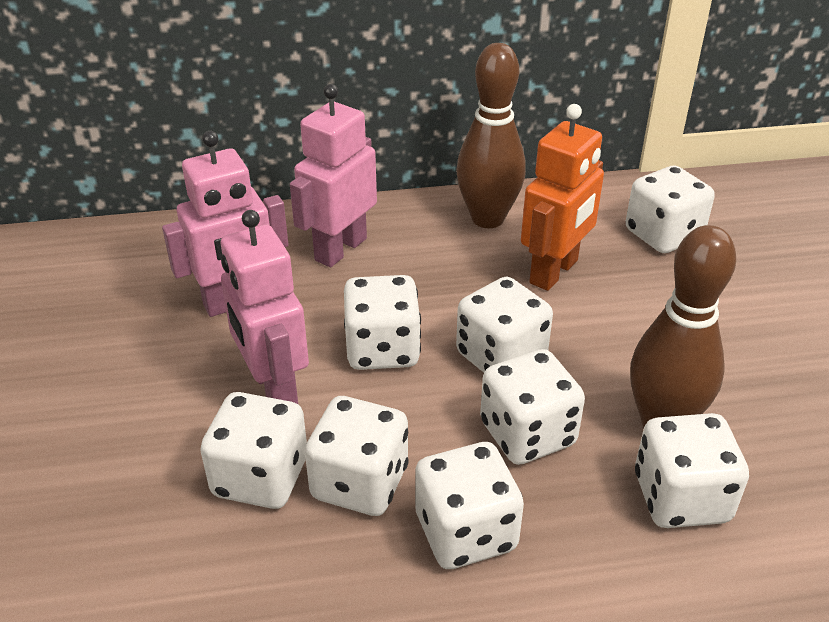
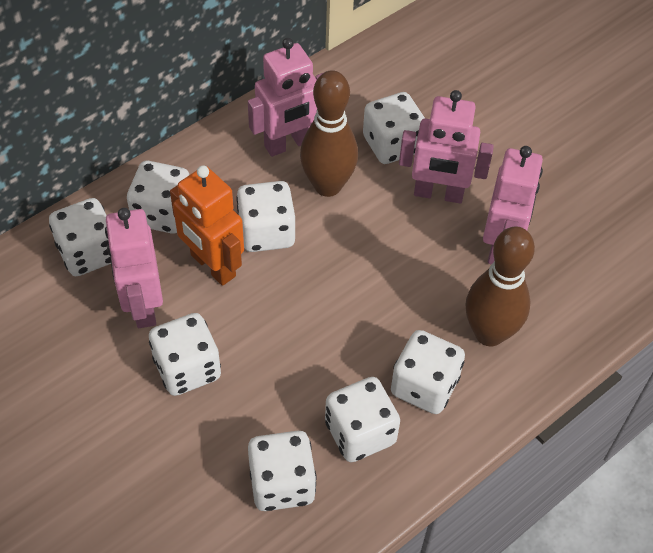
pink robot: 3 -> 4

